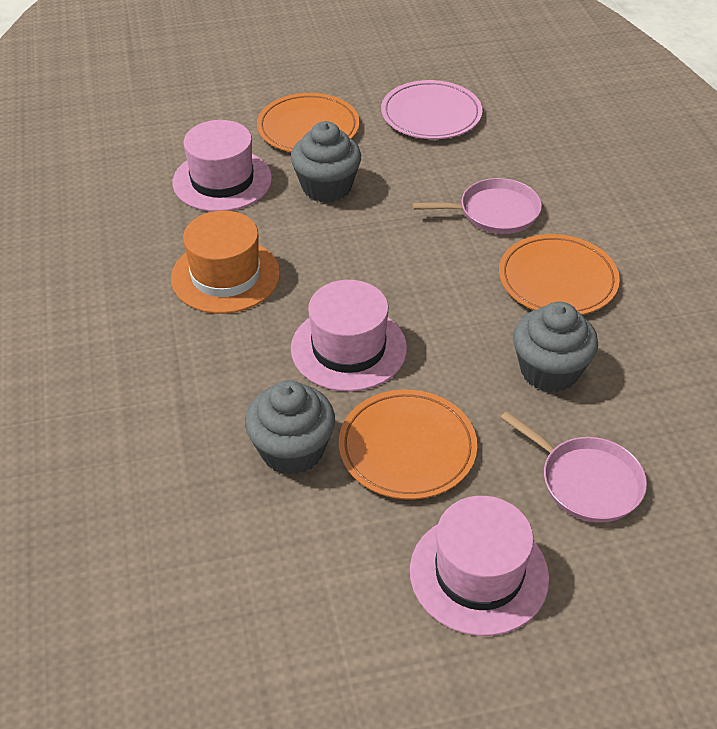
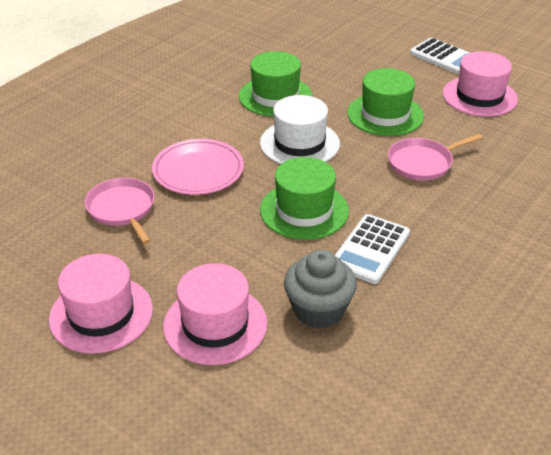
green hat: 0 -> 3
grey cupcake: 3 -> 1
orange hat: 1 -> 0
orange plate: 3 -> 0
white calculator: 0 -> 2
white hat: 0 -> 1

